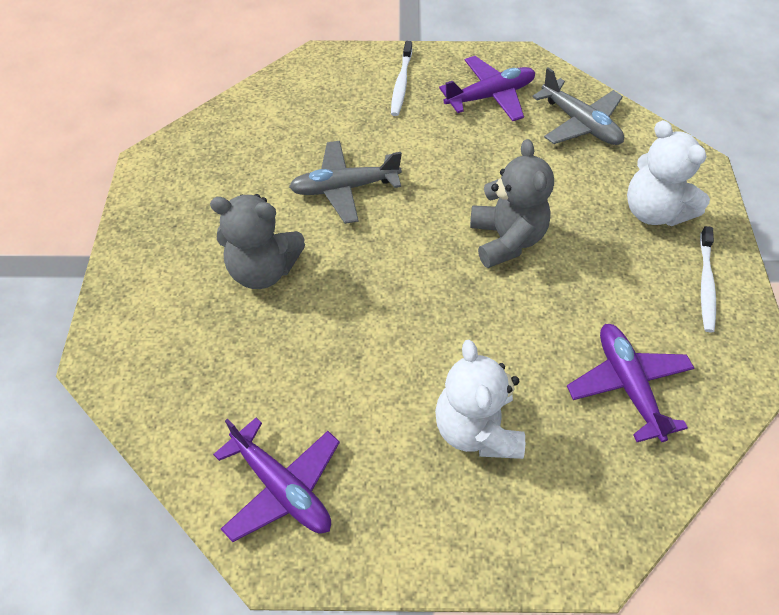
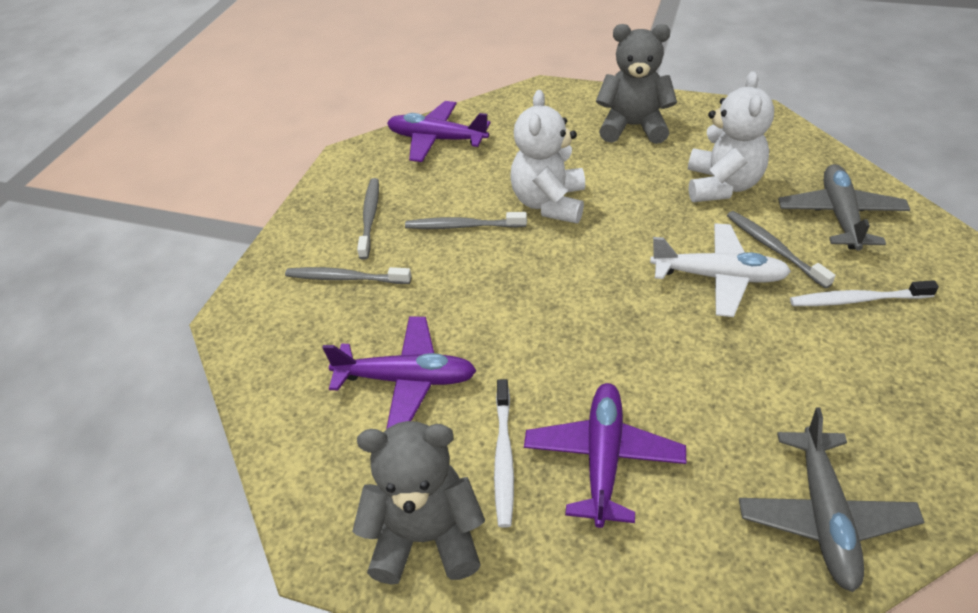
grey toothbrush: 0 -> 4
white plane: 0 -> 1

